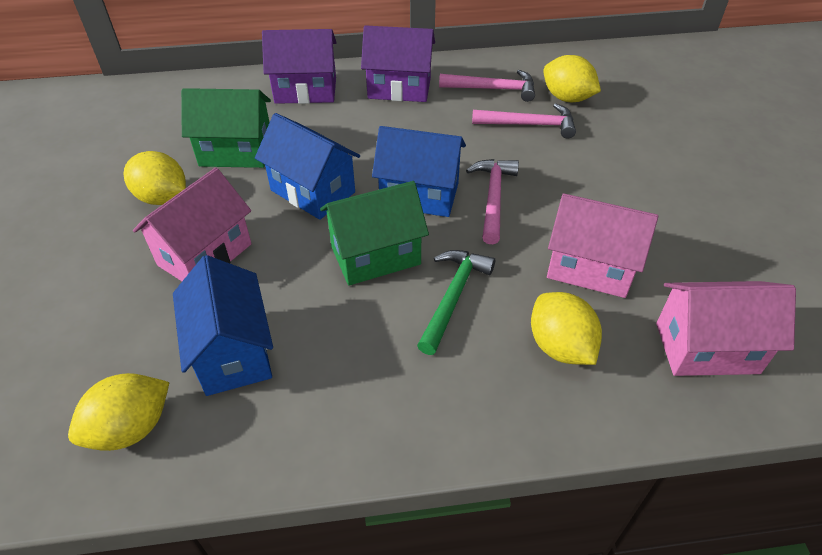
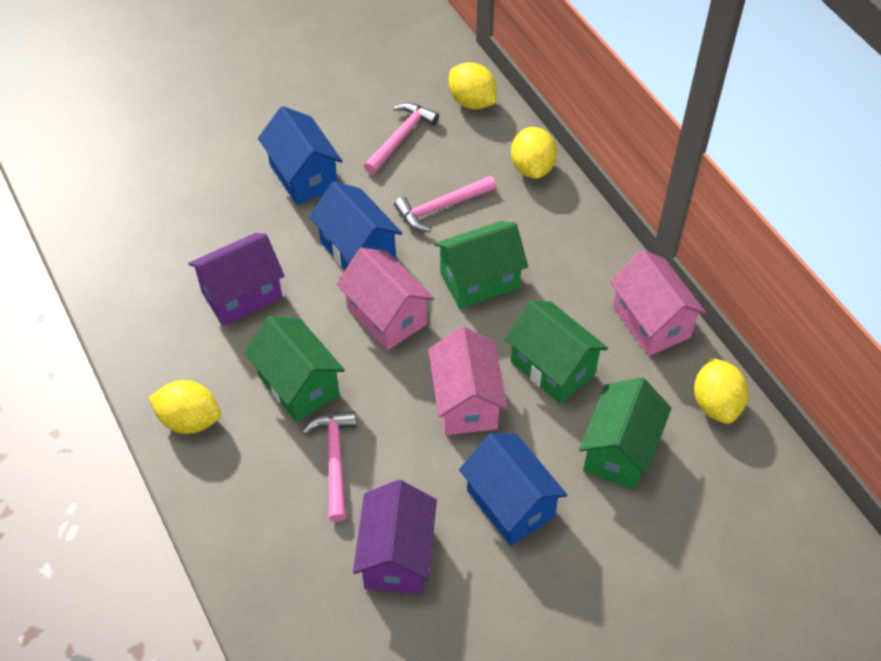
green hammer: 1 -> 0
green house: 2 -> 4

